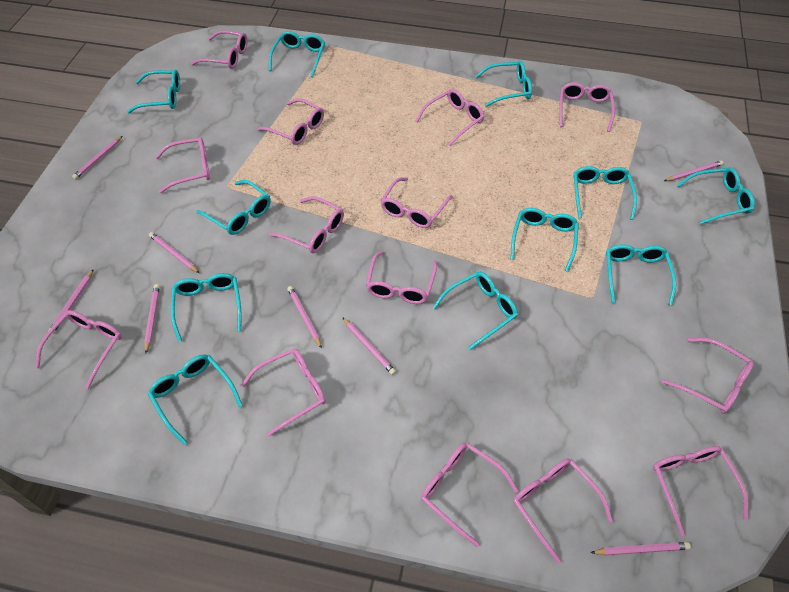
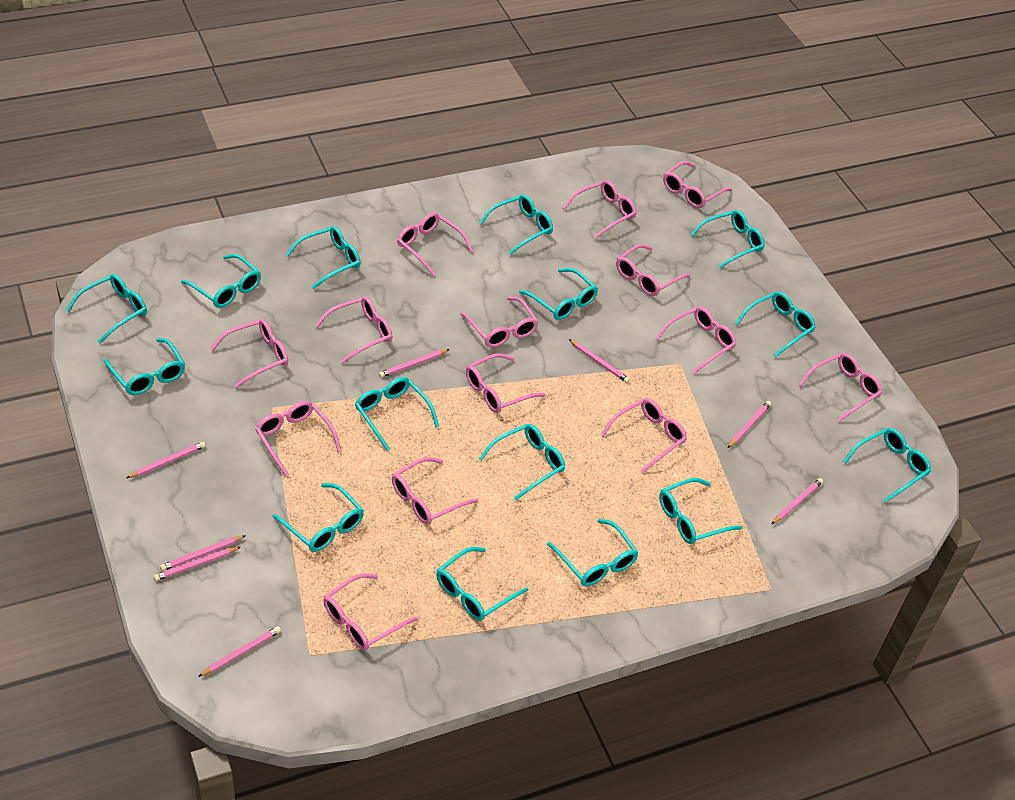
turquoise glasses: 11 -> 15

